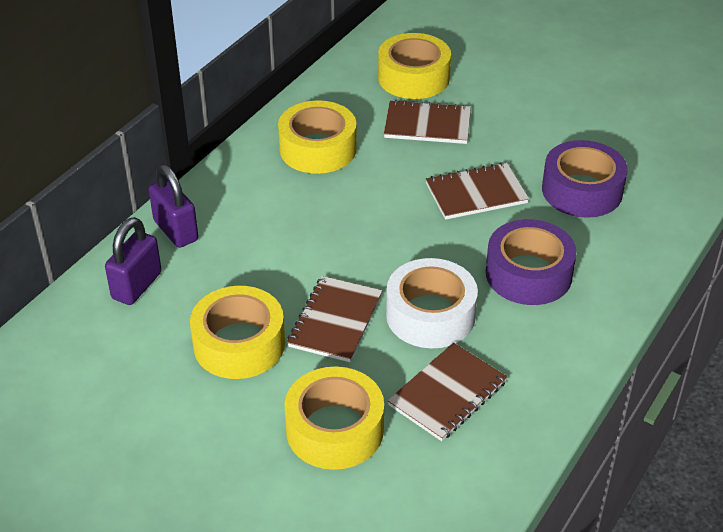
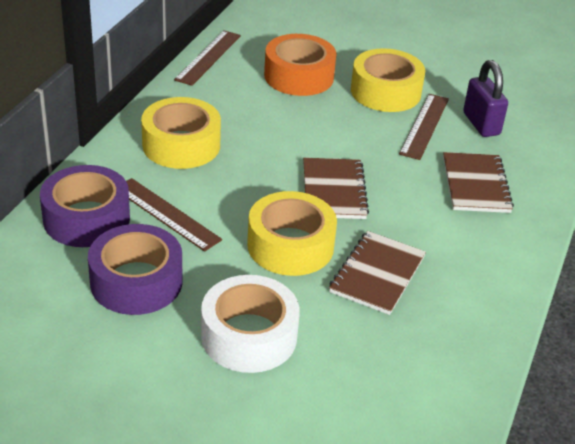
brown notebook: 4 -> 3
brown ruler: 0 -> 3
orange tape: 0 -> 1
purple padlock: 2 -> 1
yellow tape: 4 -> 3

